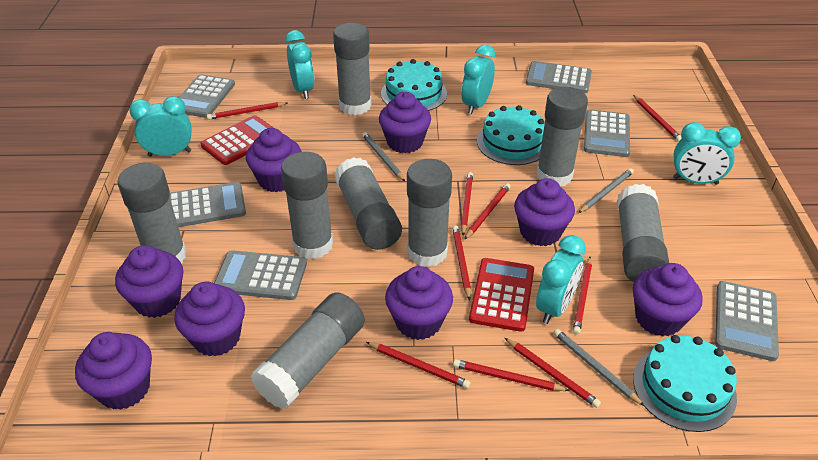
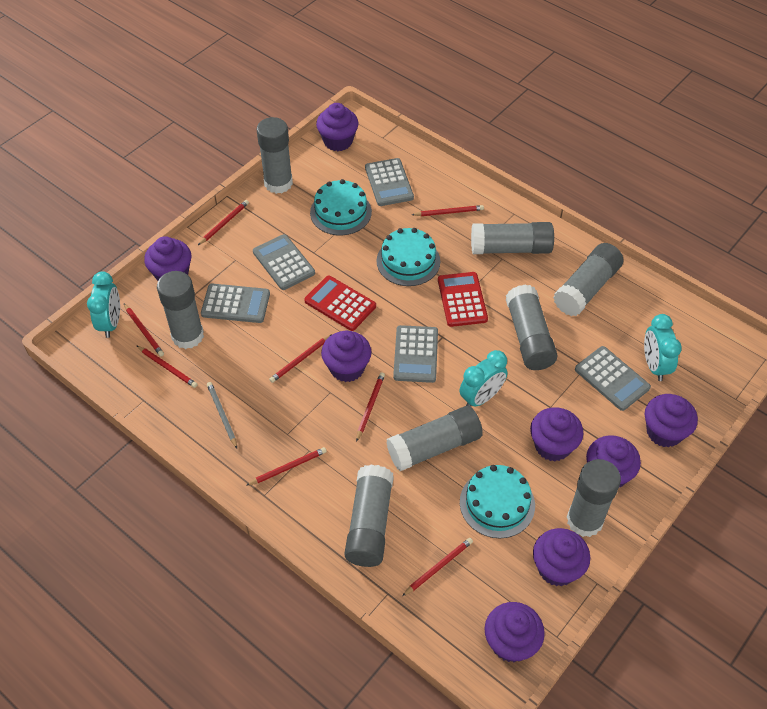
grey calculator: 6 -> 5
grey pencil: 3 -> 1
red pencil: 9 -> 8
turquoise clock: 5 -> 3

